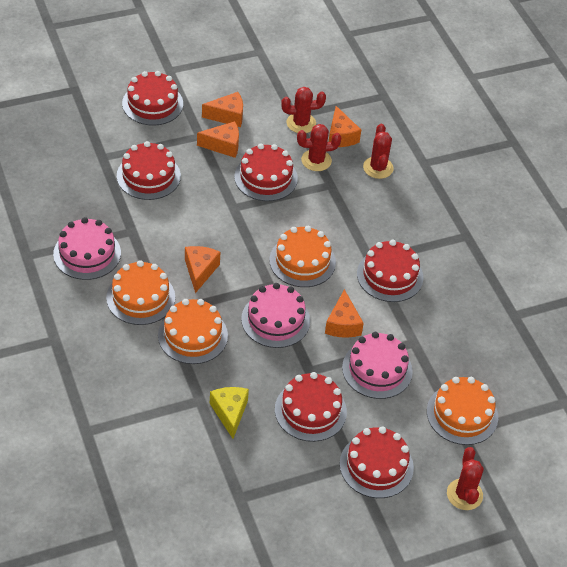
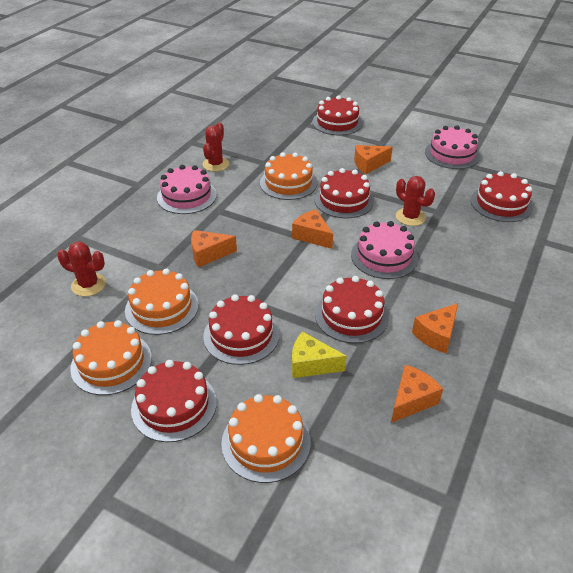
red cactus: 4 -> 3

